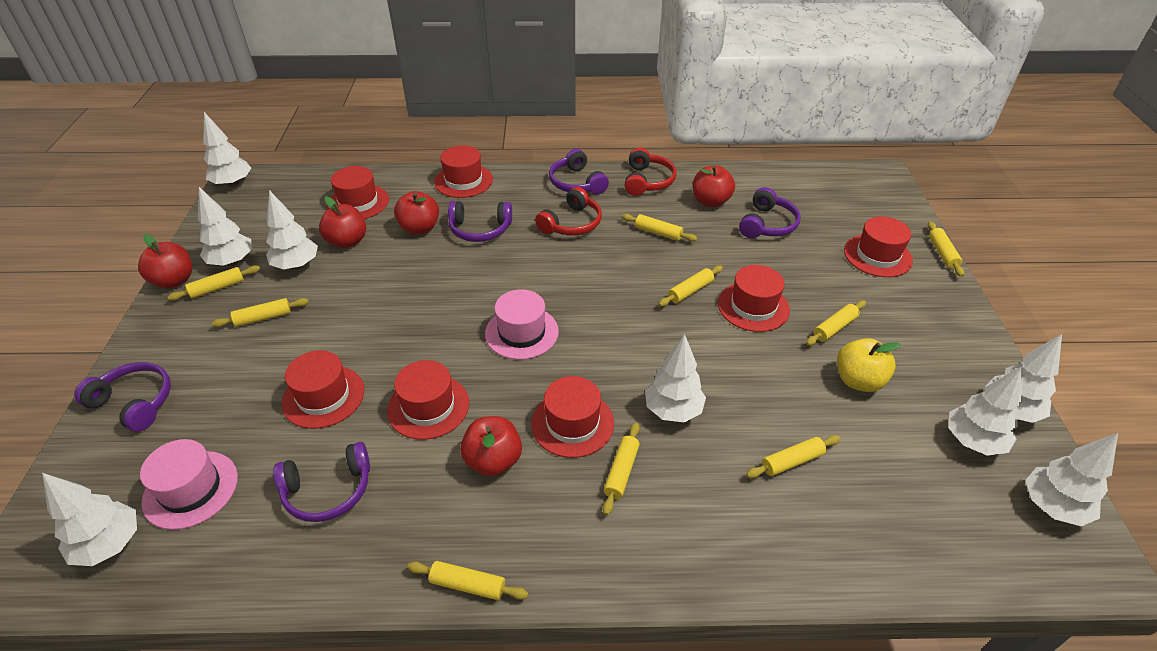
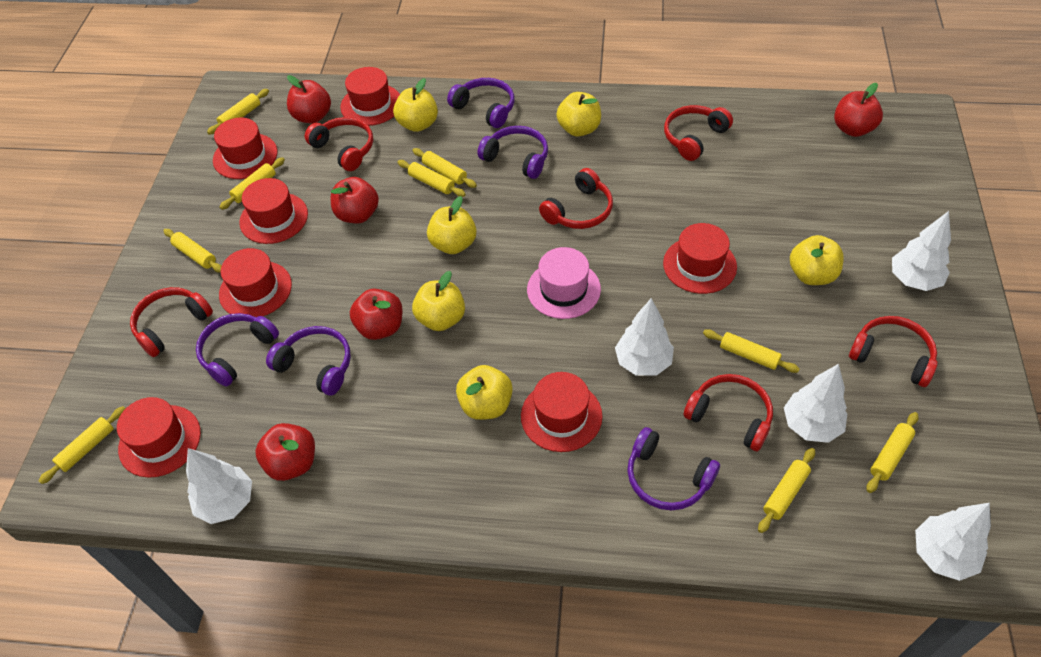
pink hat: 2 -> 1
red headphones: 2 -> 6
white tree: 8 -> 5
yellow apple: 1 -> 6

